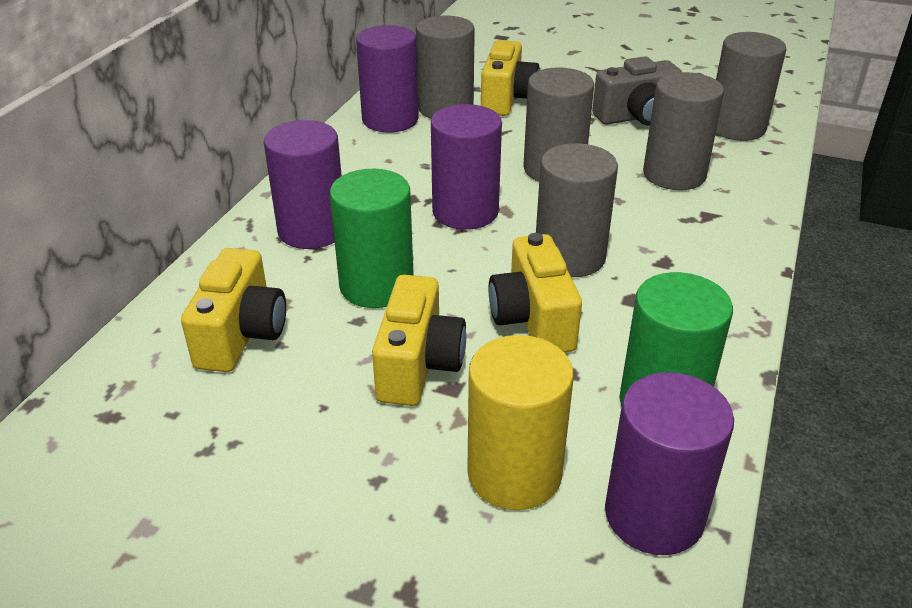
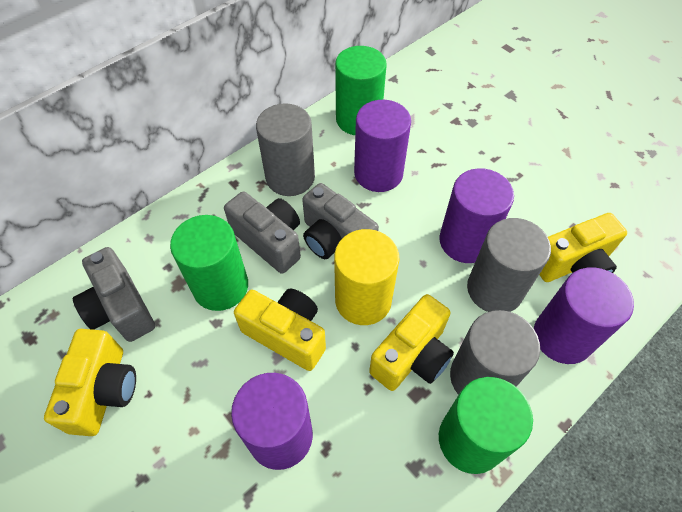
green cylinder: 2 -> 3
grey camera: 1 -> 3
grey cylinder: 5 -> 3

